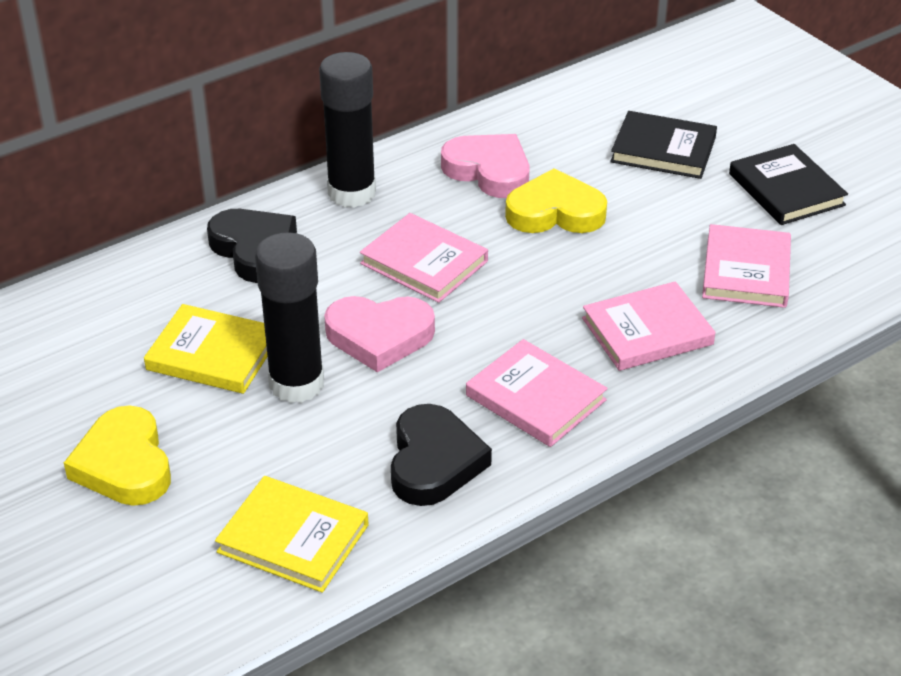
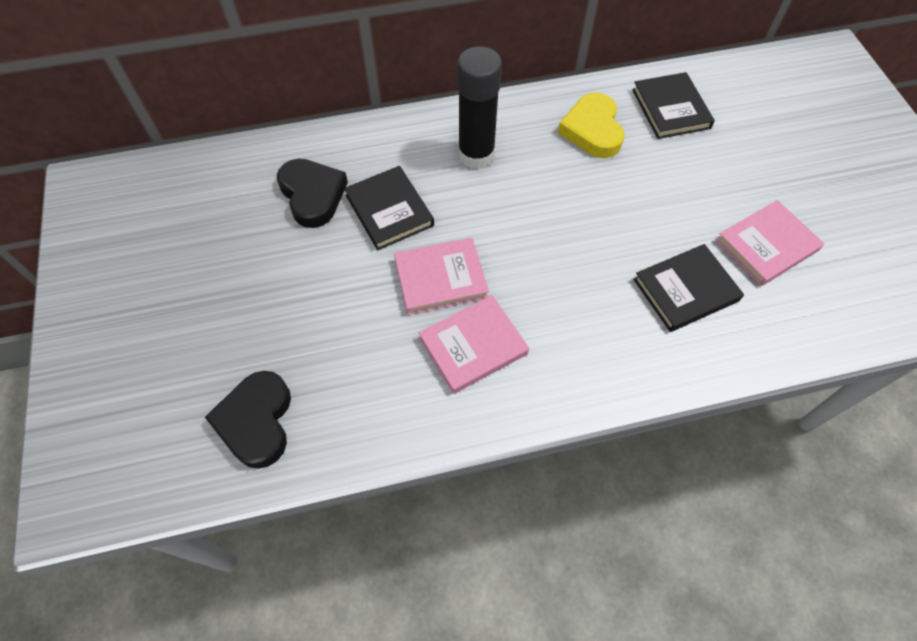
black book: 2 -> 3
black glue stick: 2 -> 1
pink book: 4 -> 3
pink heart: 2 -> 0
yellow book: 2 -> 0
yellow heart: 2 -> 1

